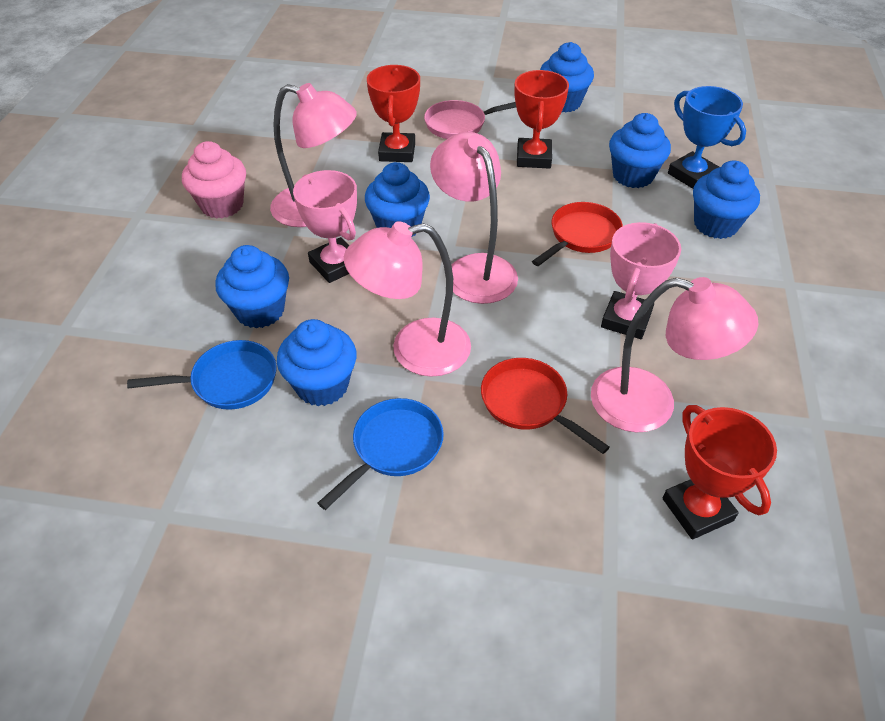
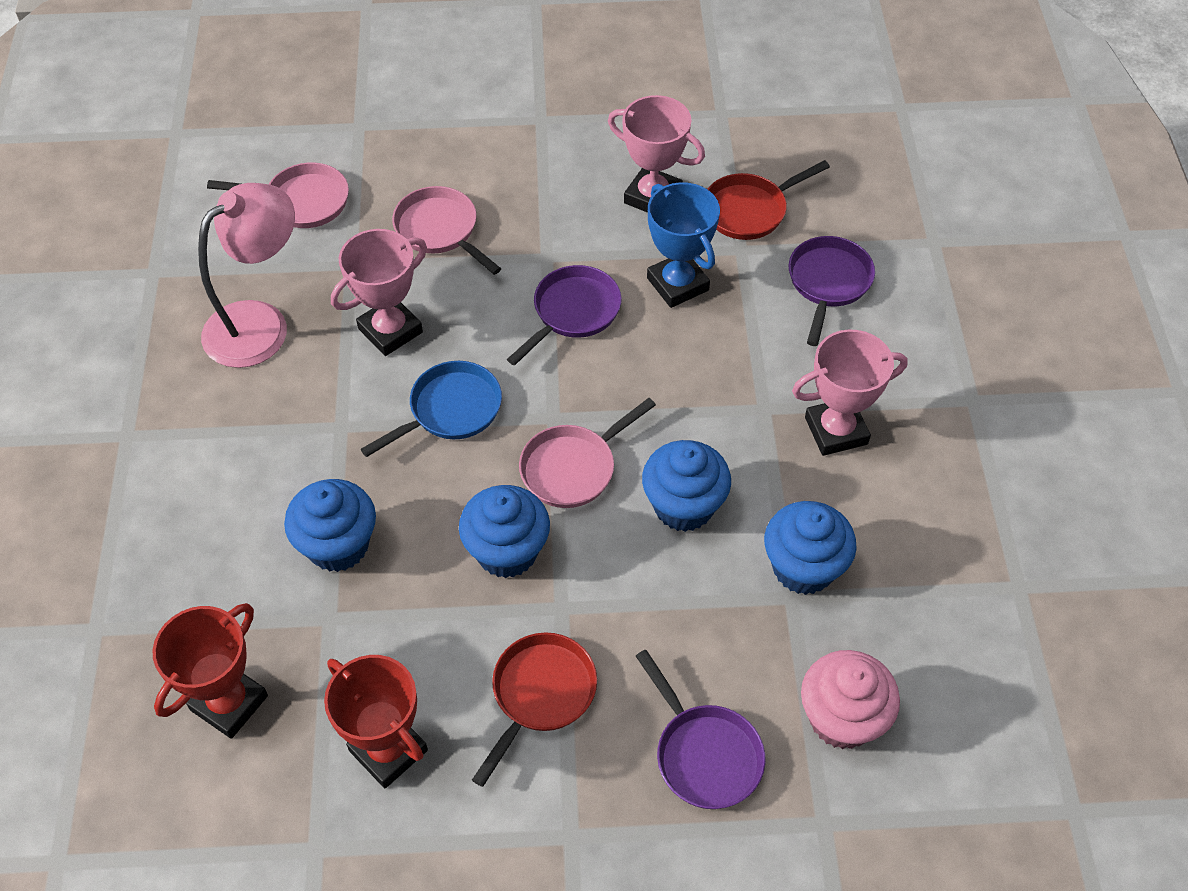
blue cupcake: 6 -> 4
blue pan: 2 -> 1
pink lamp: 4 -> 1
pink pan: 1 -> 3
pink trophy: 2 -> 3
purple pan: 0 -> 3
red trophy: 3 -> 2

